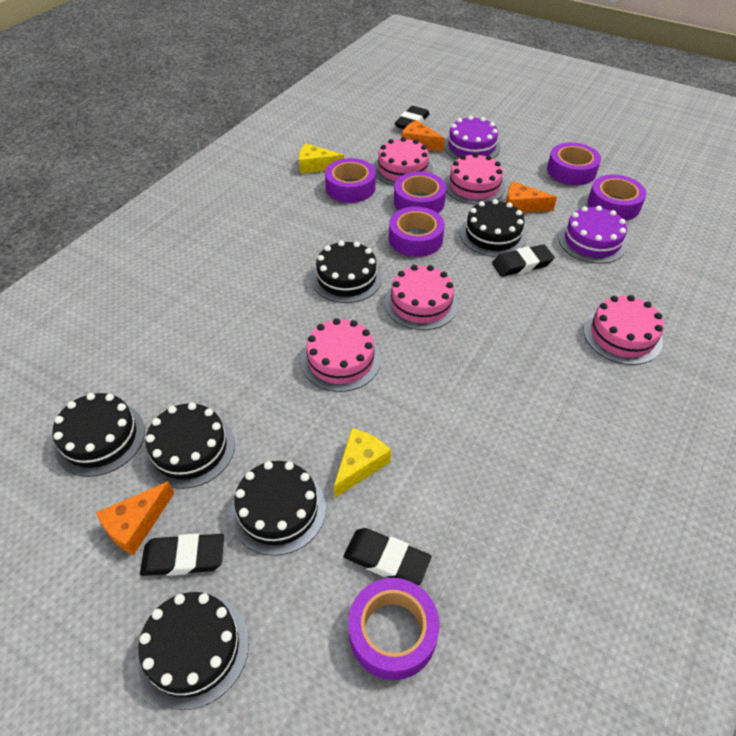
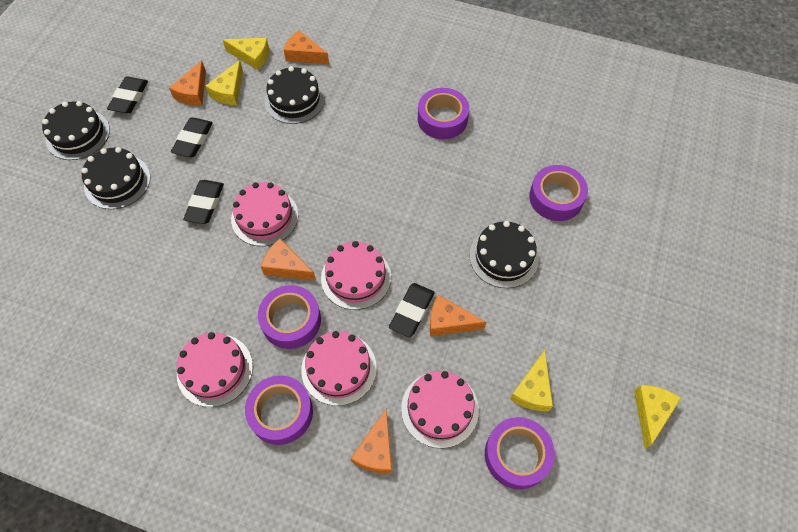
black cake: 6 -> 4
orange cheese: 3 -> 5
purple cake: 2 -> 0
purple tape: 6 -> 5
yellow cheese: 2 -> 4

